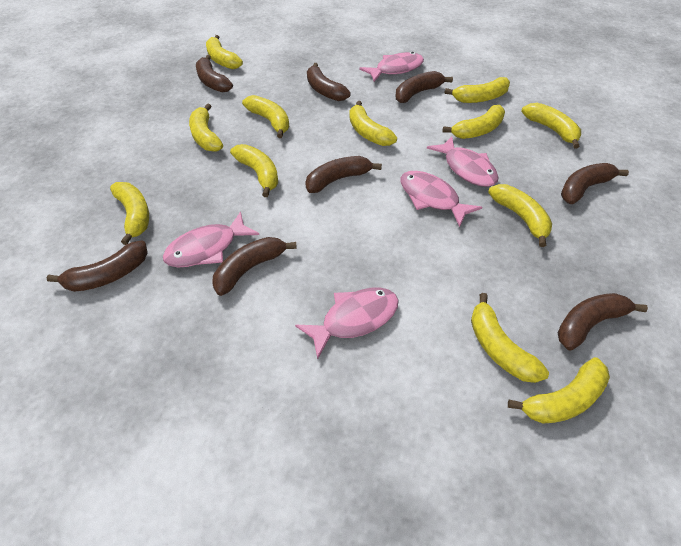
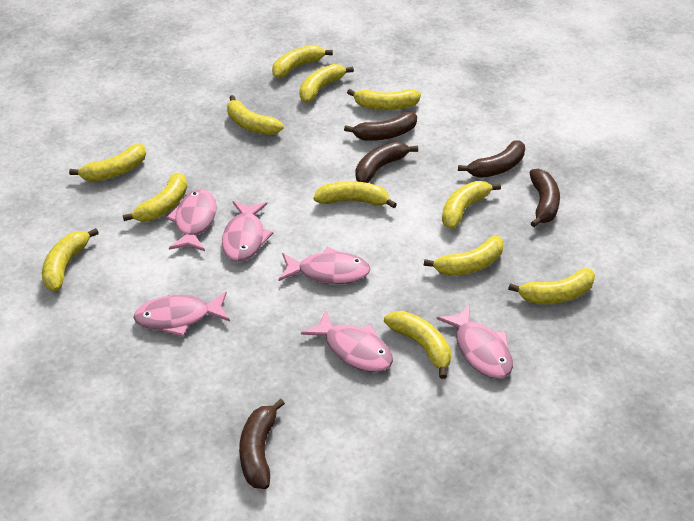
brown banana: 8 -> 5
pink fish: 5 -> 6

